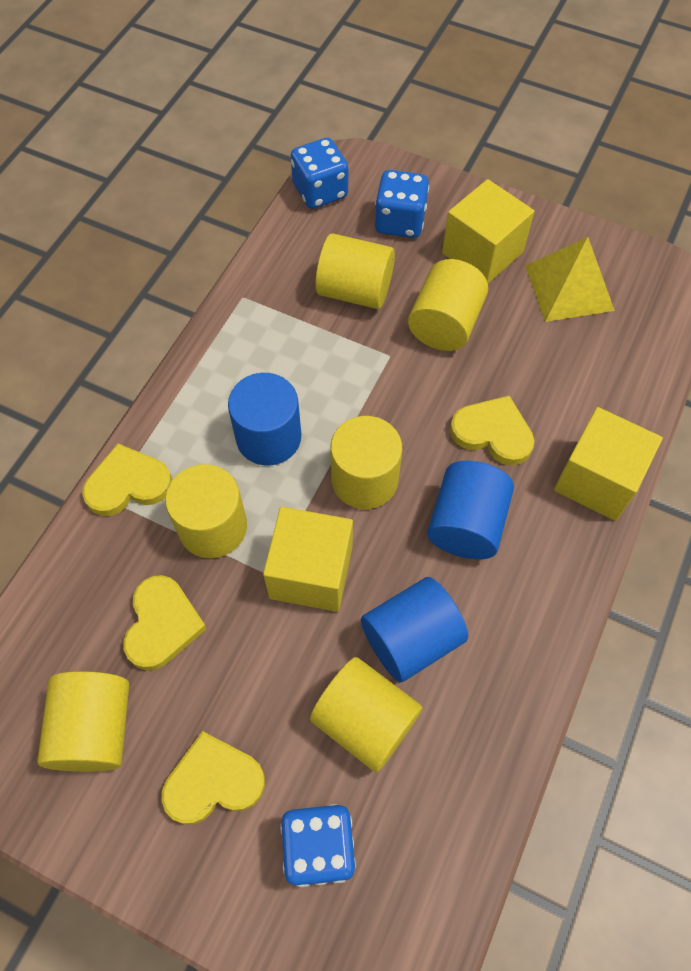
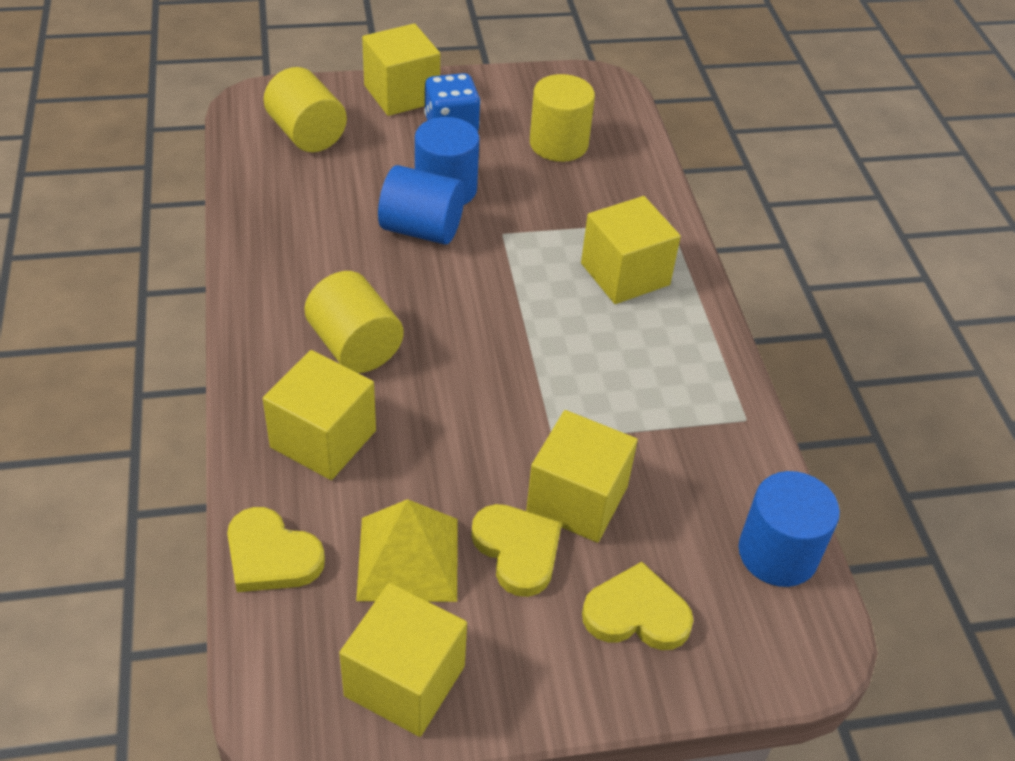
blue dice: 3 -> 1
yellow cube: 3 -> 5
yellow cylinder: 6 -> 3
yellow heart: 4 -> 3

